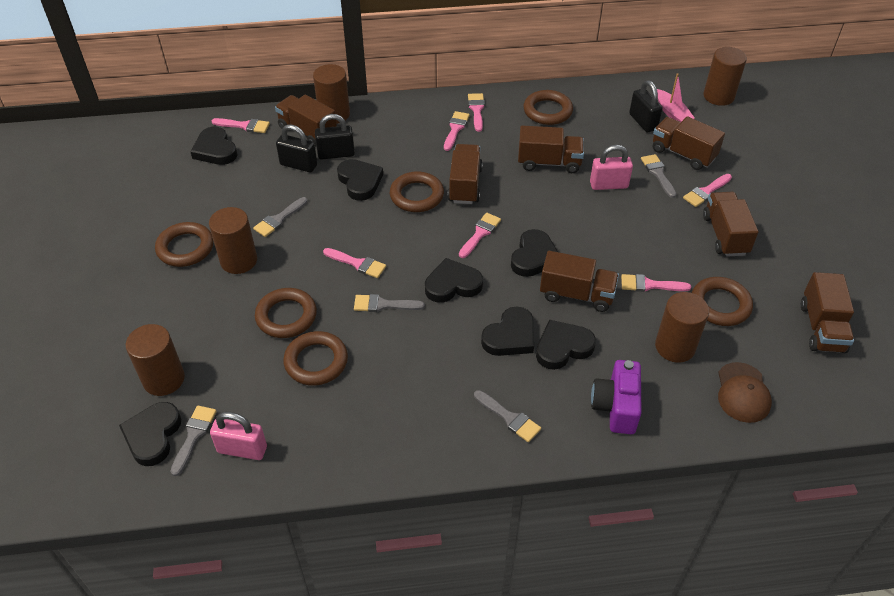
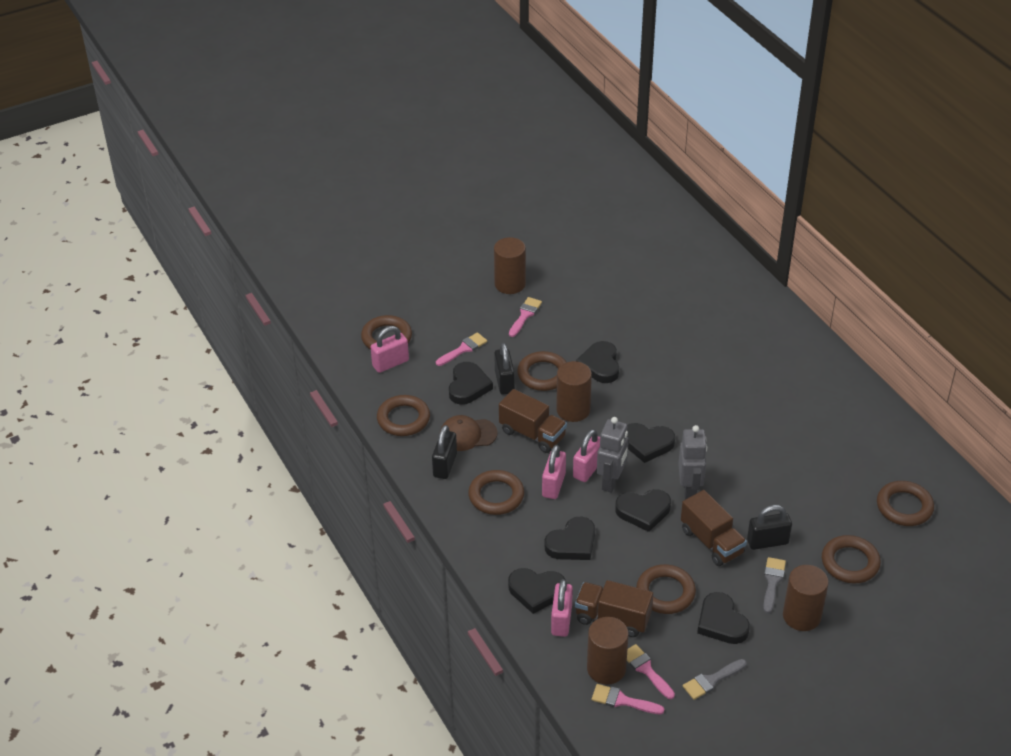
brown cylinder: 5 -> 4
brown ring: 6 -> 7
brown truck: 7 -> 3
grey brush: 5 -> 2
grey robot: 0 -> 2
pink boat: 1 -> 0
pink brush: 7 -> 4
pink padlock: 2 -> 4
purple camera: 1 -> 0

